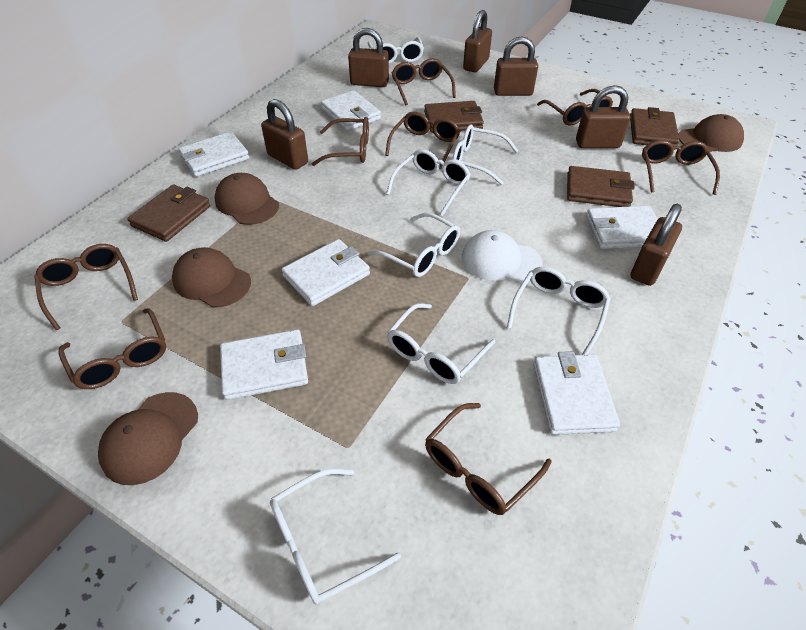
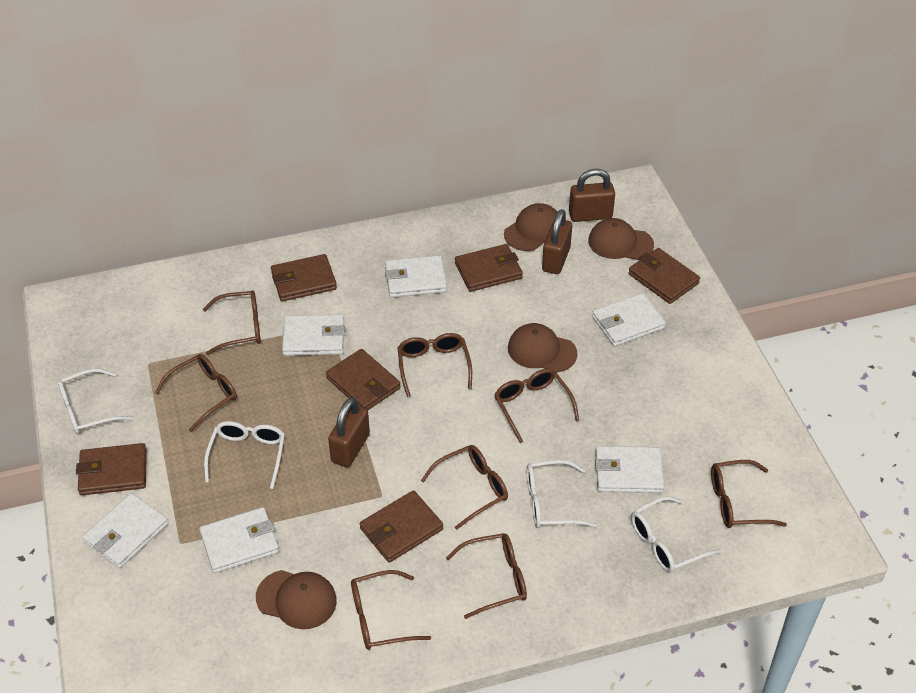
brown padlock: 6 -> 3
brown wallet: 4 -> 6
white cap: 1 -> 0
white glasses: 7 -> 4

